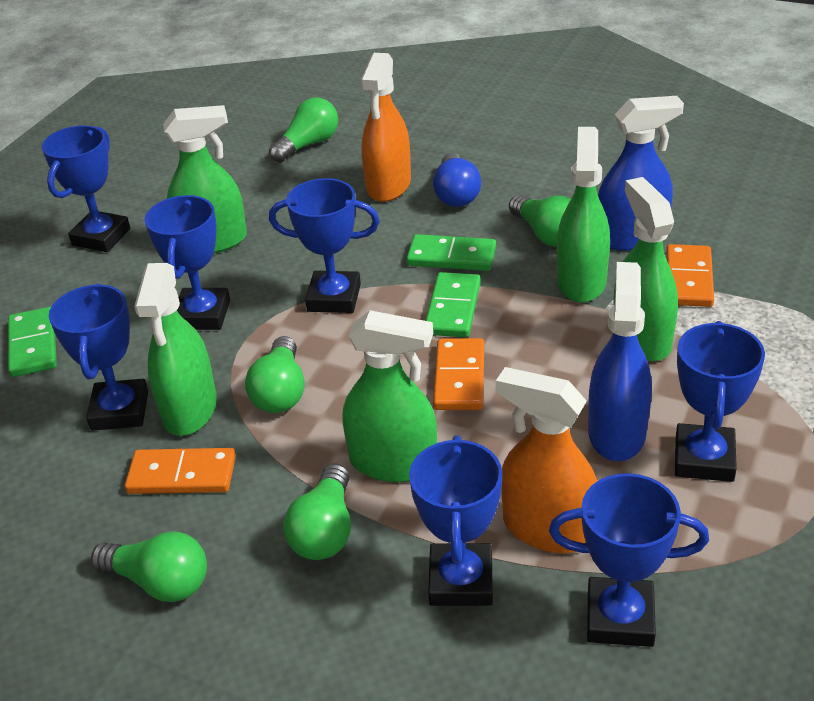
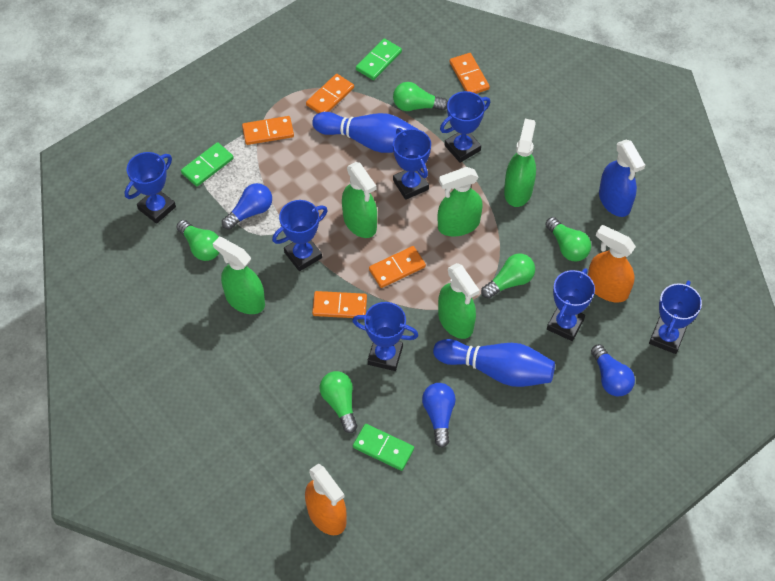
blue bowling pin: 0 -> 2
blue light bulb: 1 -> 3
blue spray bottle: 2 -> 1
orange domino: 3 -> 5

